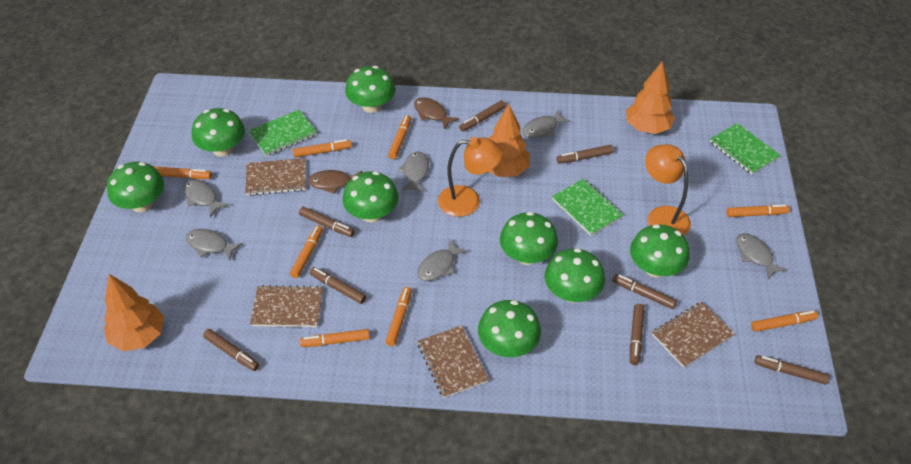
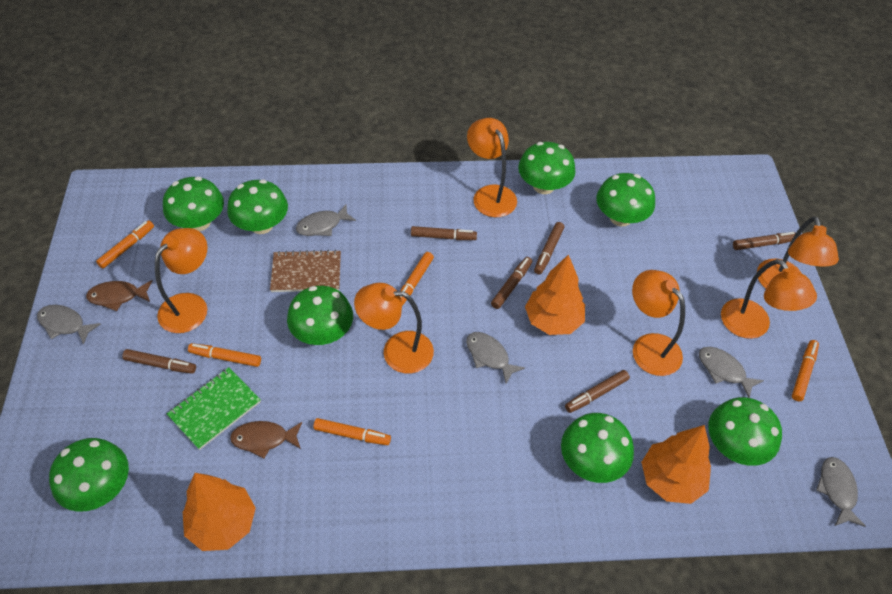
brown marker: 8 -> 6
brown notebook: 4 -> 1
green notebook: 3 -> 1
grey fish: 6 -> 5
orange lamp: 2 -> 6
orange marker: 8 -> 5

